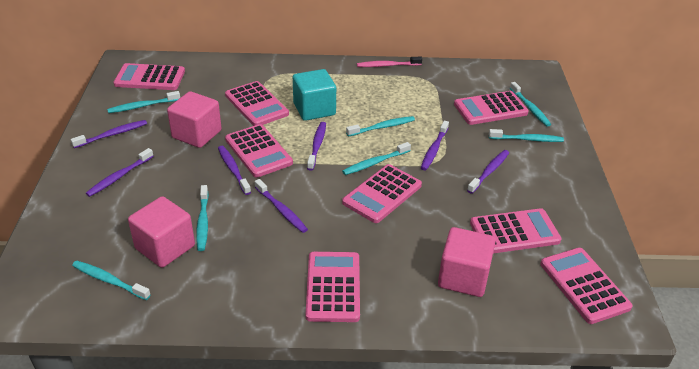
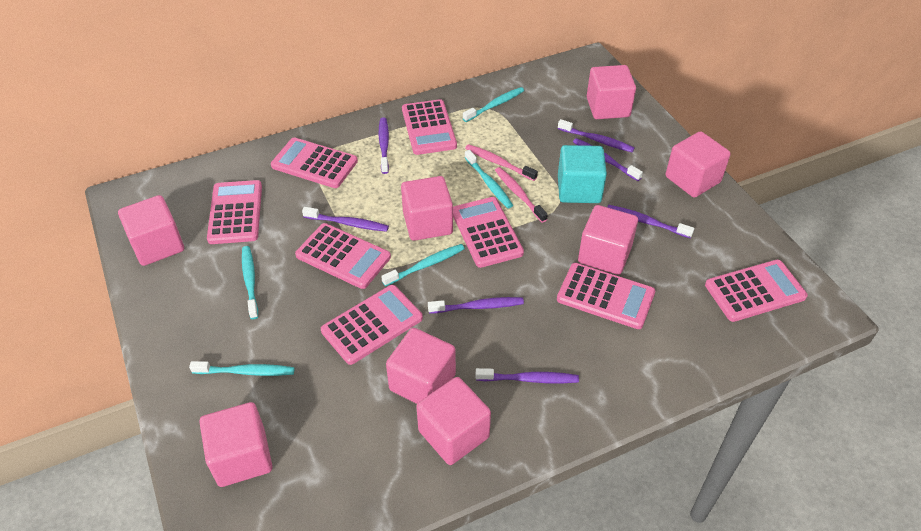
pink cube: 3 -> 8
pink toothbrush: 1 -> 2
turquoise toothbrush: 7 -> 5

